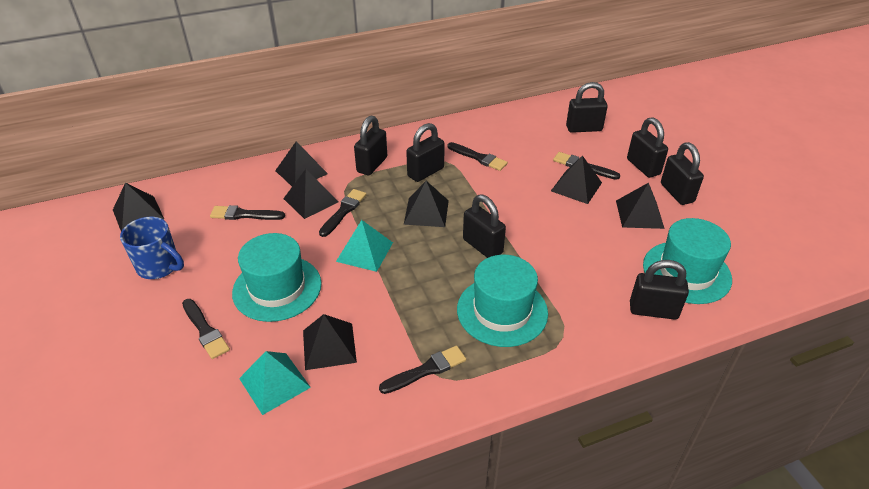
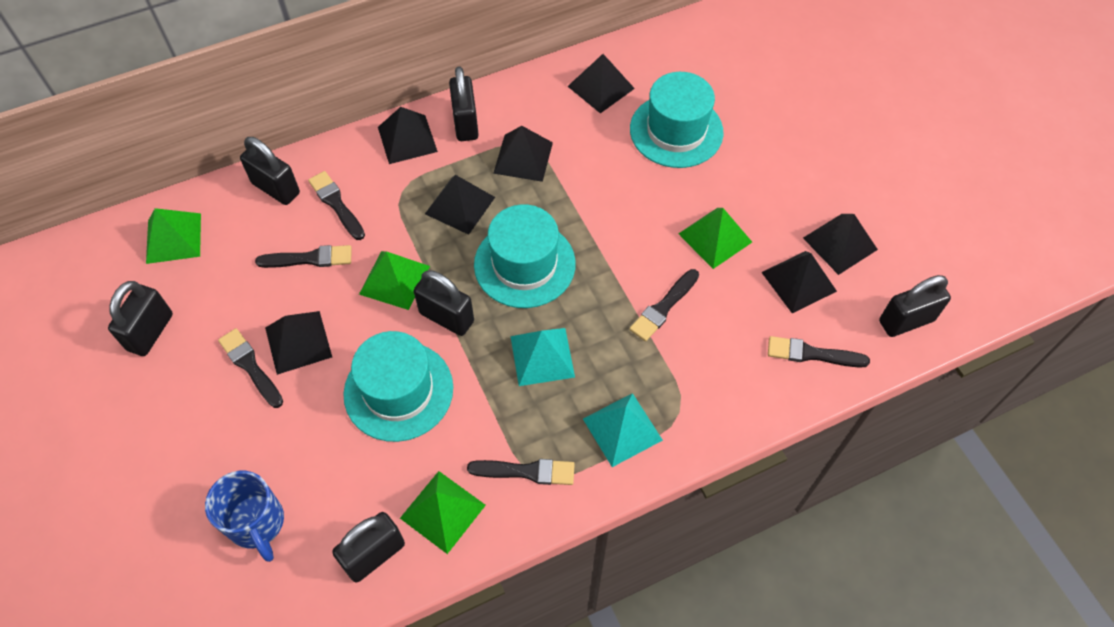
black padlock: 7 -> 6
green pyramid: 0 -> 4

